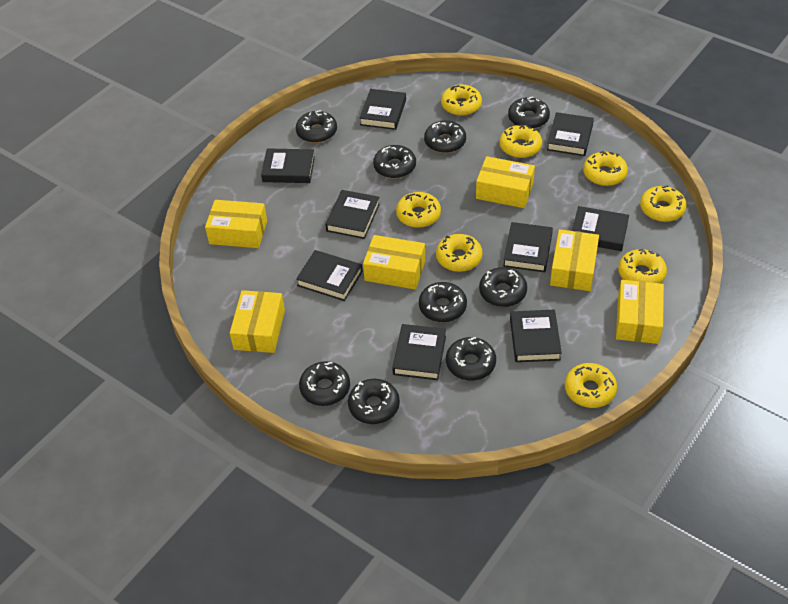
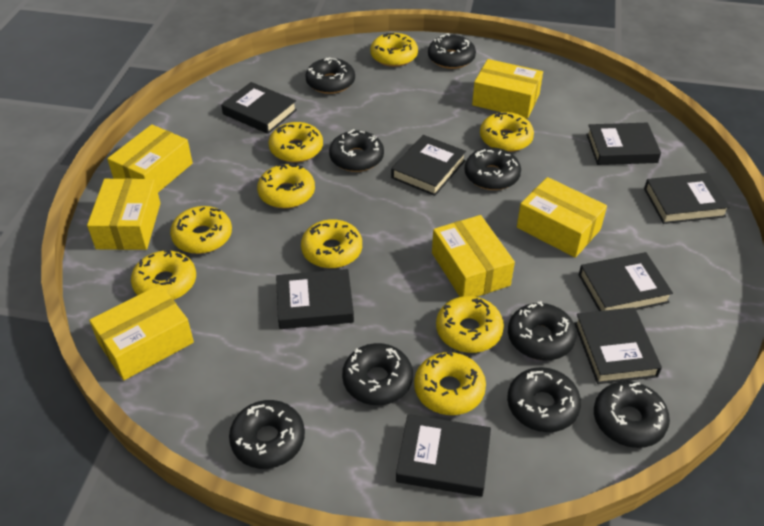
black book: 9 -> 8
yellow donut: 8 -> 9

